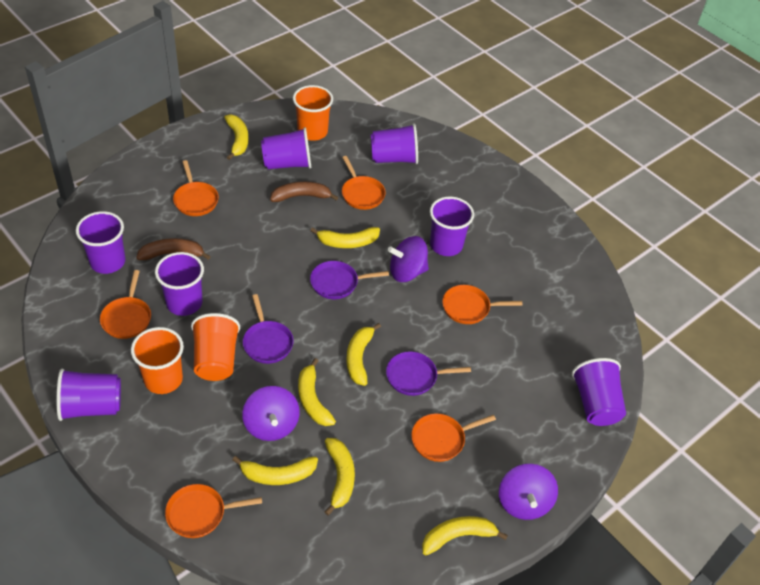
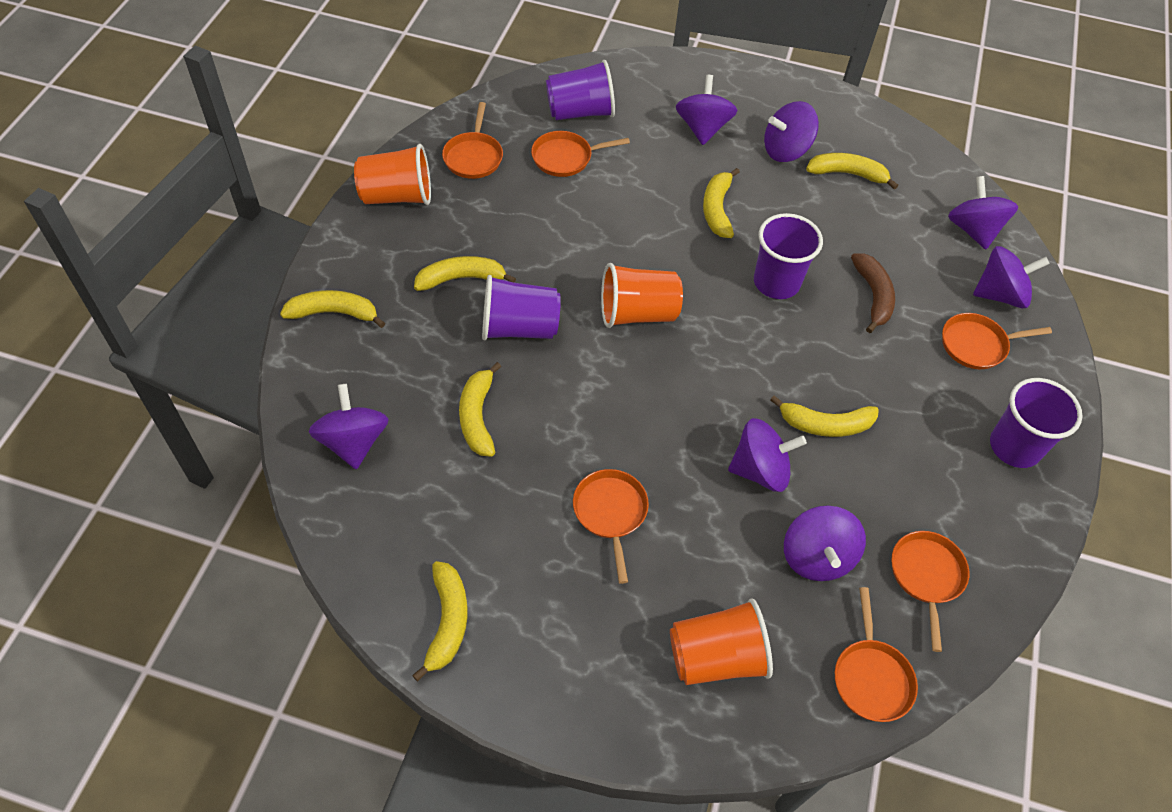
brown banana: 2 -> 1
purple cup: 7 -> 4
purple pan: 3 -> 0
purple spinning top: 3 -> 7

